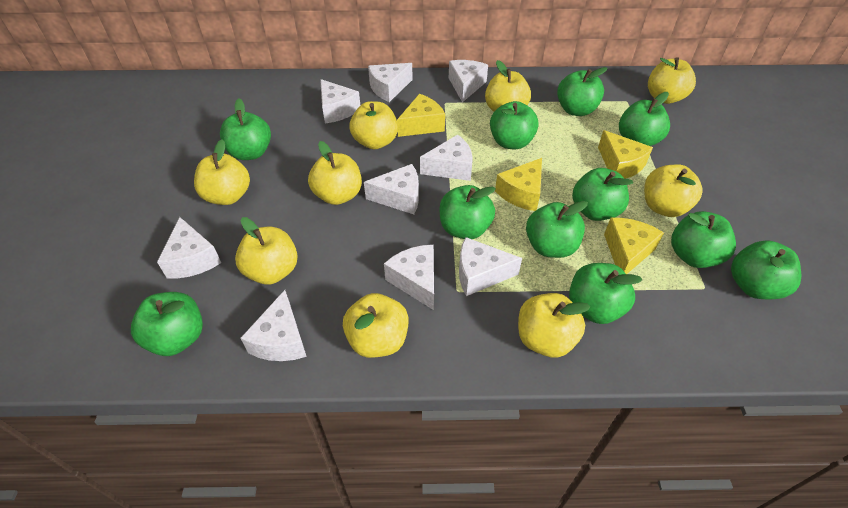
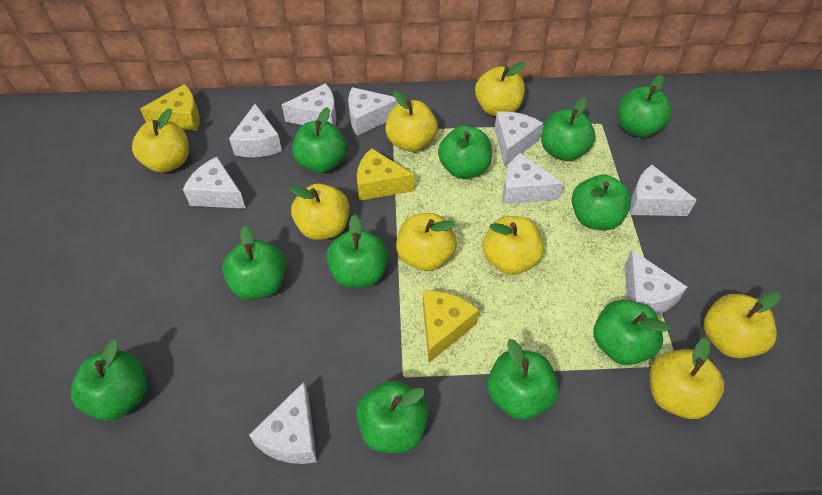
yellow apple: 9 -> 8
yellow cheese: 4 -> 3

